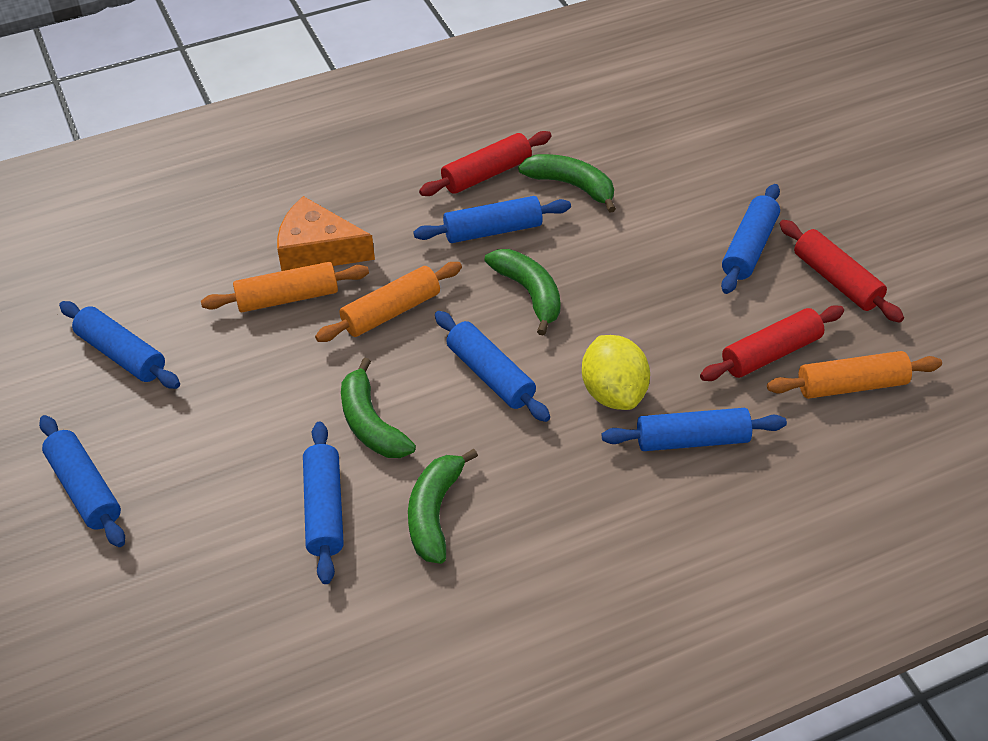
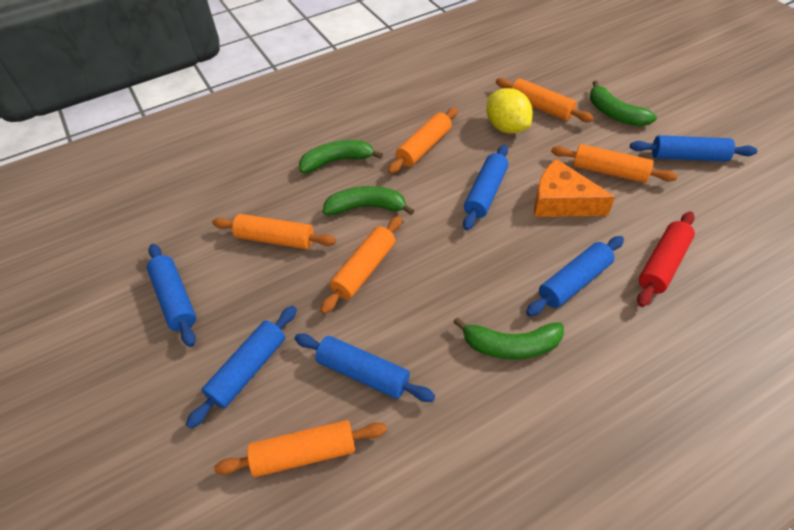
blue rolling pin: 7 -> 6
orange rolling pin: 3 -> 6
red rolling pin: 3 -> 1

